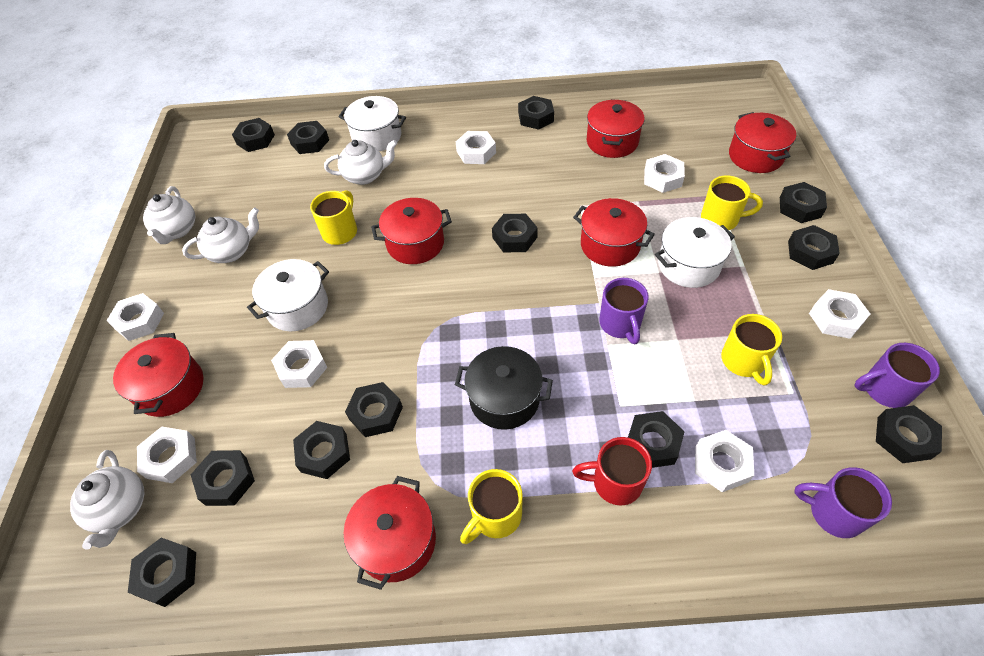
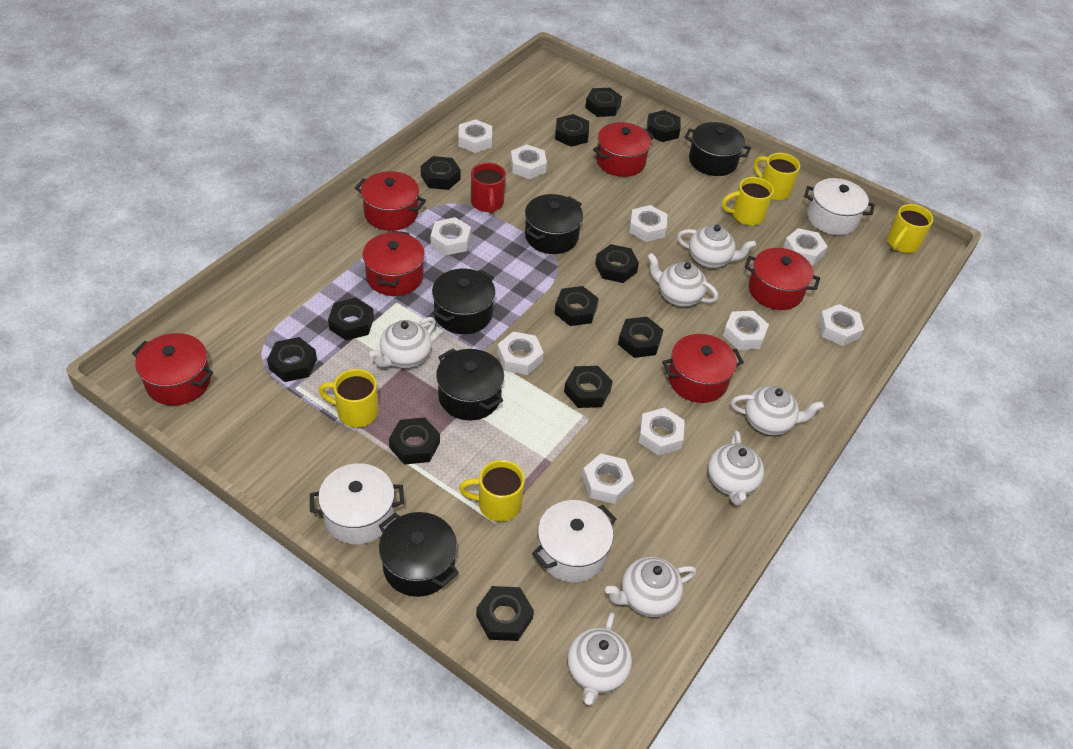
black pot: 1 -> 5
purple mug: 3 -> 0
white nut: 7 -> 10
white teapot: 4 -> 7
yellow mug: 4 -> 5

